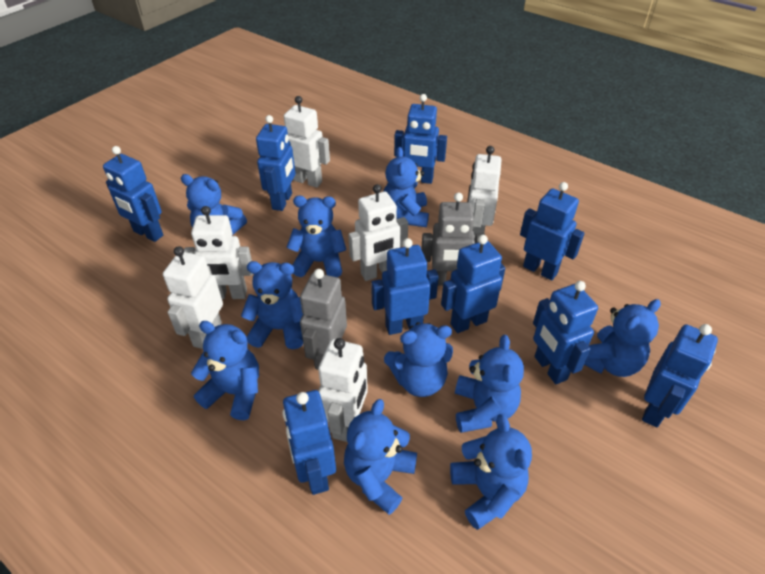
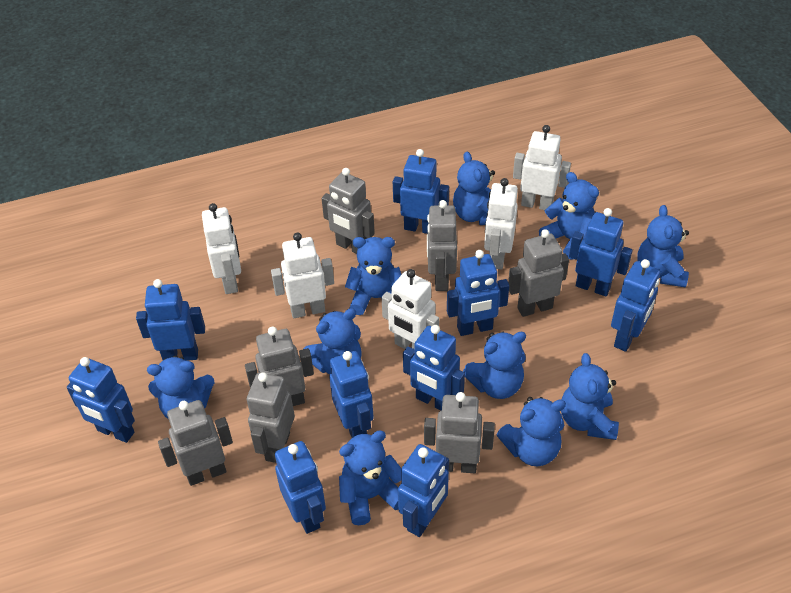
blue robot: 9 -> 10
grey robot: 2 -> 7
white robot: 6 -> 5

